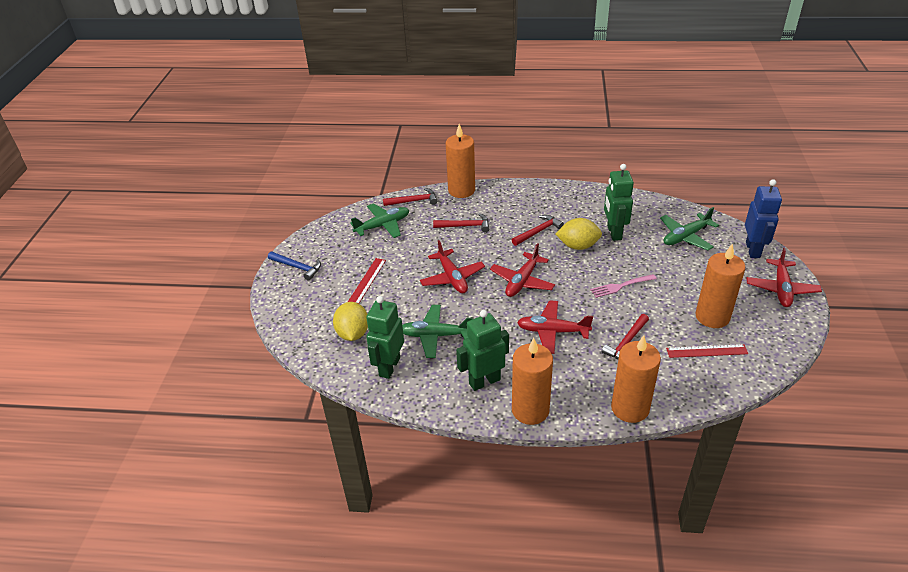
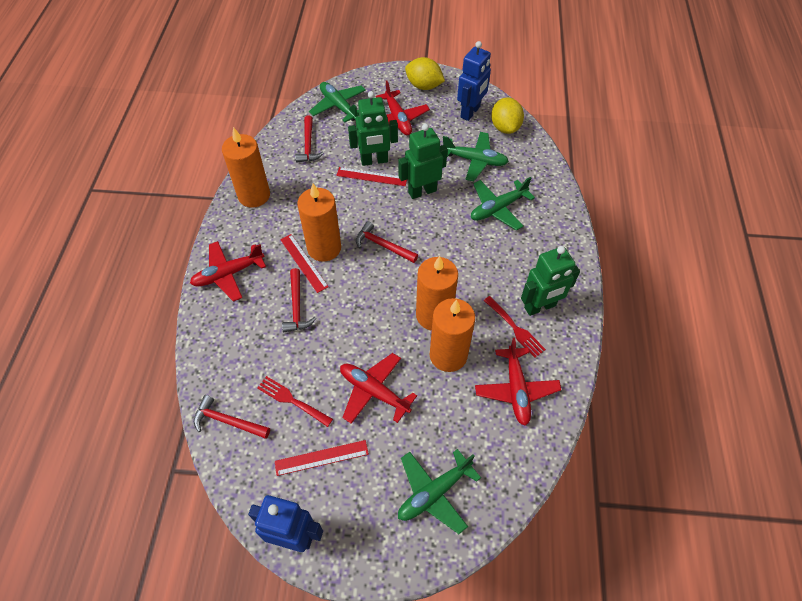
blue hammer: 1 -> 0
blue robot: 1 -> 2
green plane: 3 -> 4
pink fork: 1 -> 0
red fork: 0 -> 2
red ruler: 2 -> 3

